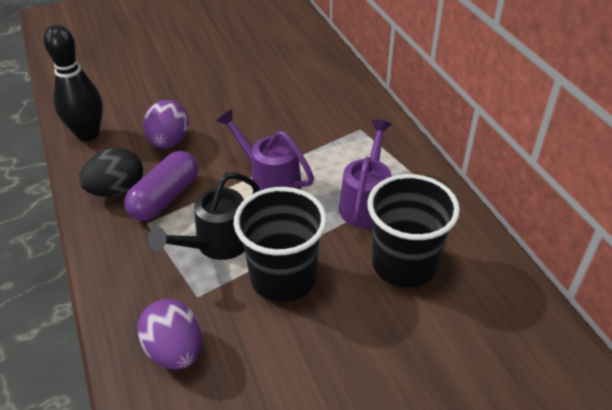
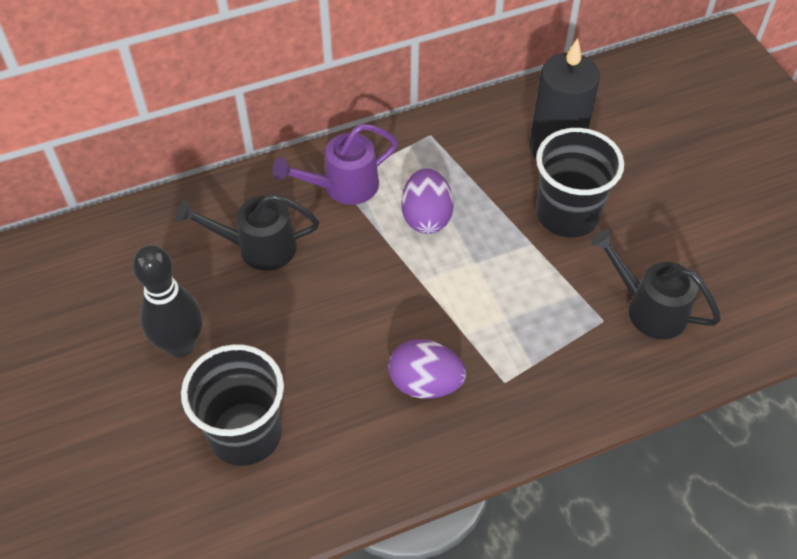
black candle: 0 -> 1
black egg: 1 -> 0
black watering can: 1 -> 2
purple capsule: 1 -> 0
purple watering can: 2 -> 1

